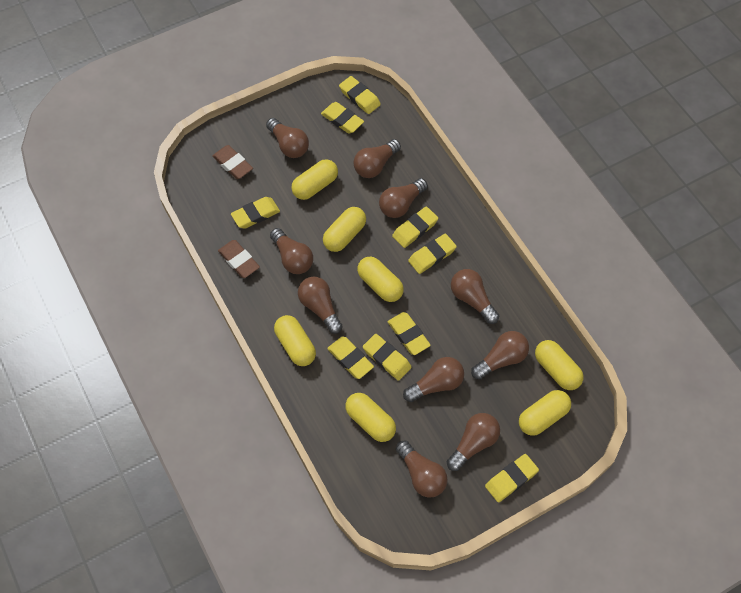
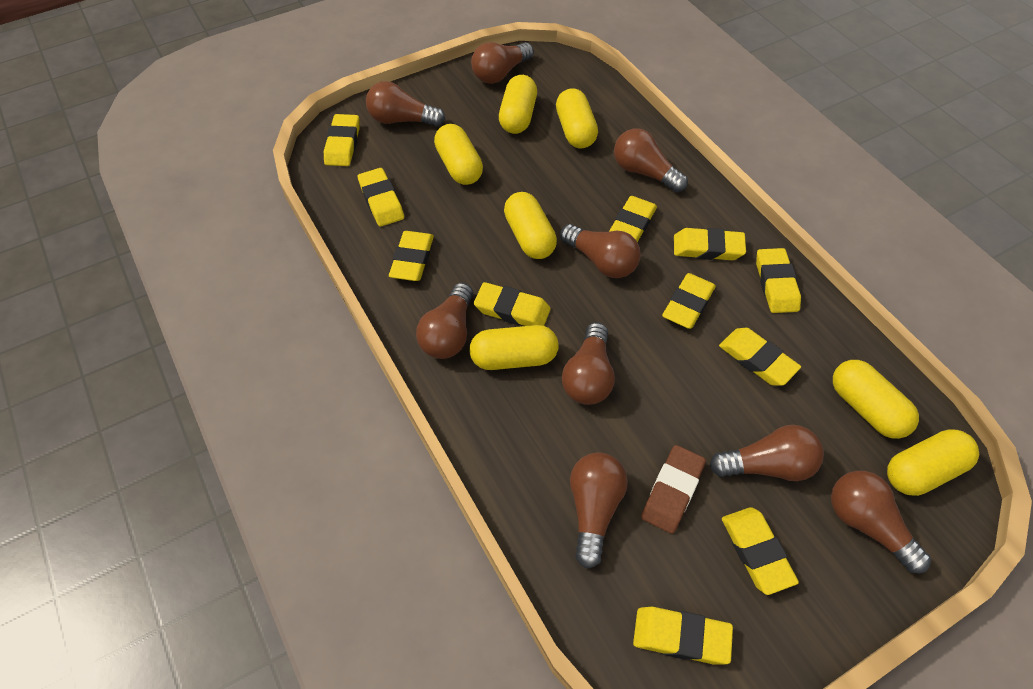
brown eraser: 2 -> 1
brown light bulb: 10 -> 9
yellow eraser: 9 -> 11

